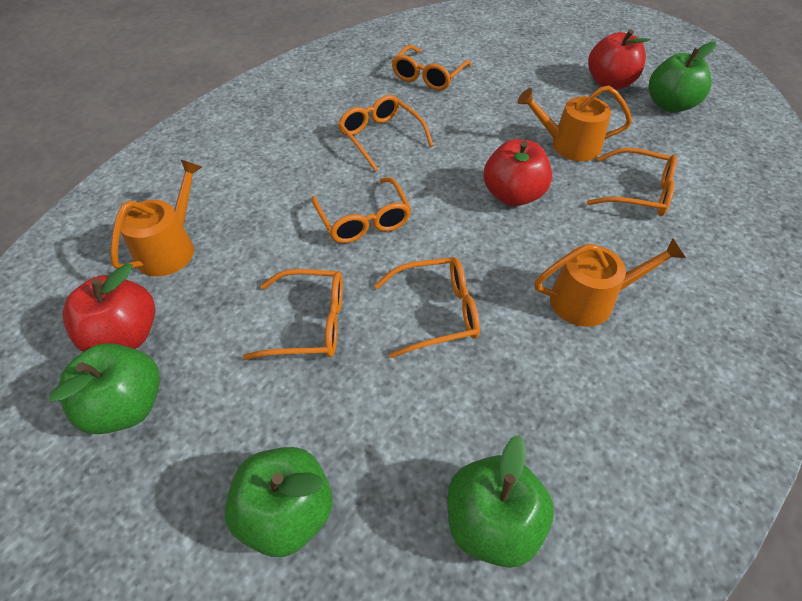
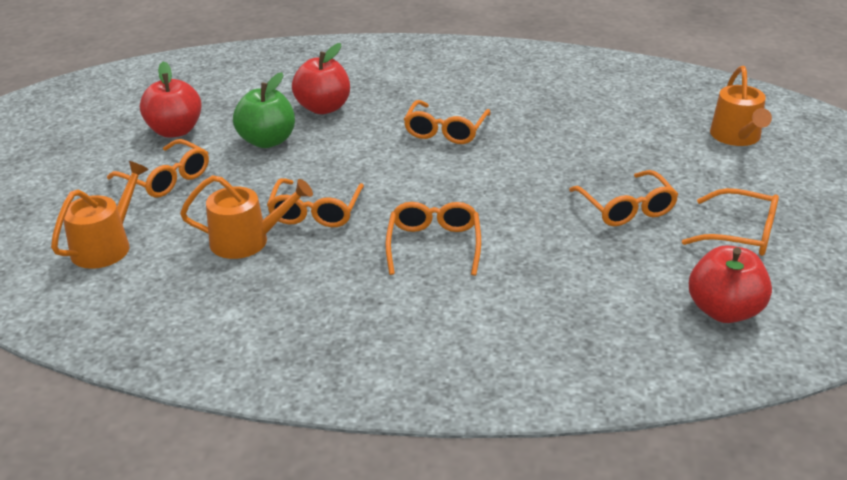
green apple: 4 -> 1

